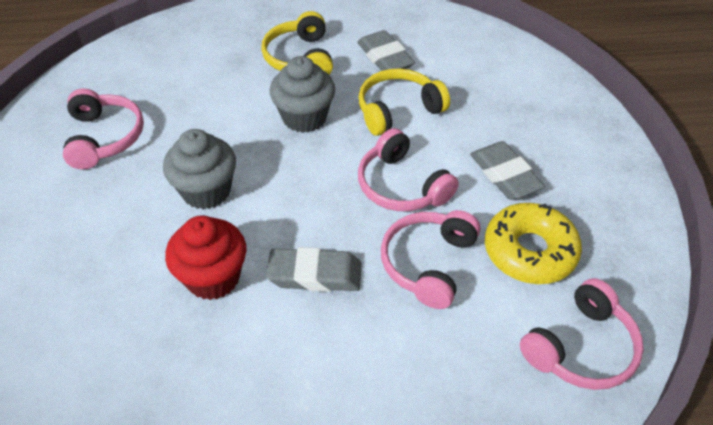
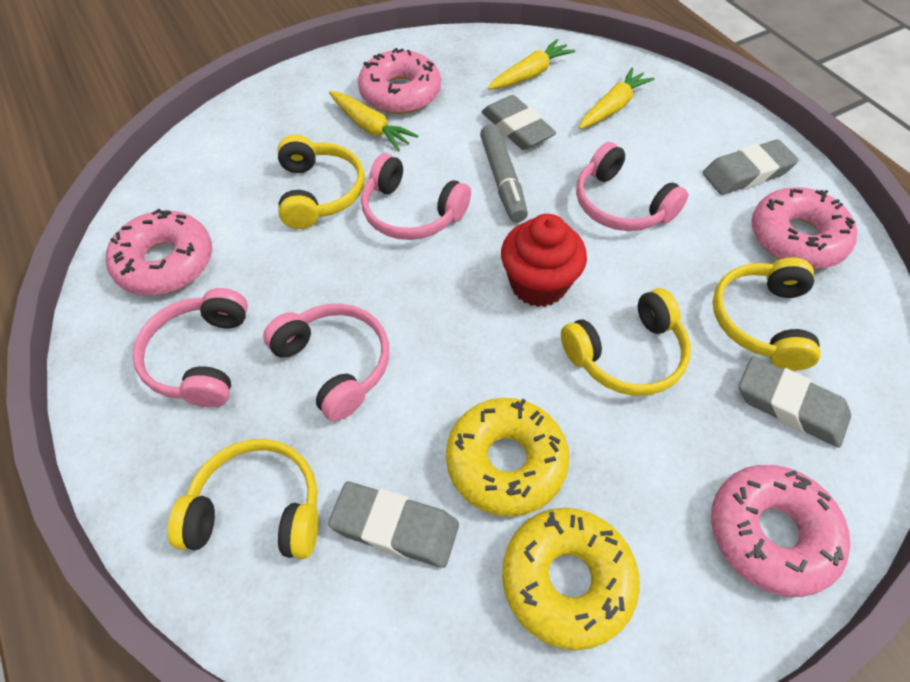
grey cupcake: 2 -> 0
grey eraser: 3 -> 4
grey marker: 0 -> 1
pink donut: 0 -> 4
yellow carrot: 0 -> 3
yellow donut: 1 -> 2
yellow headphones: 2 -> 4

